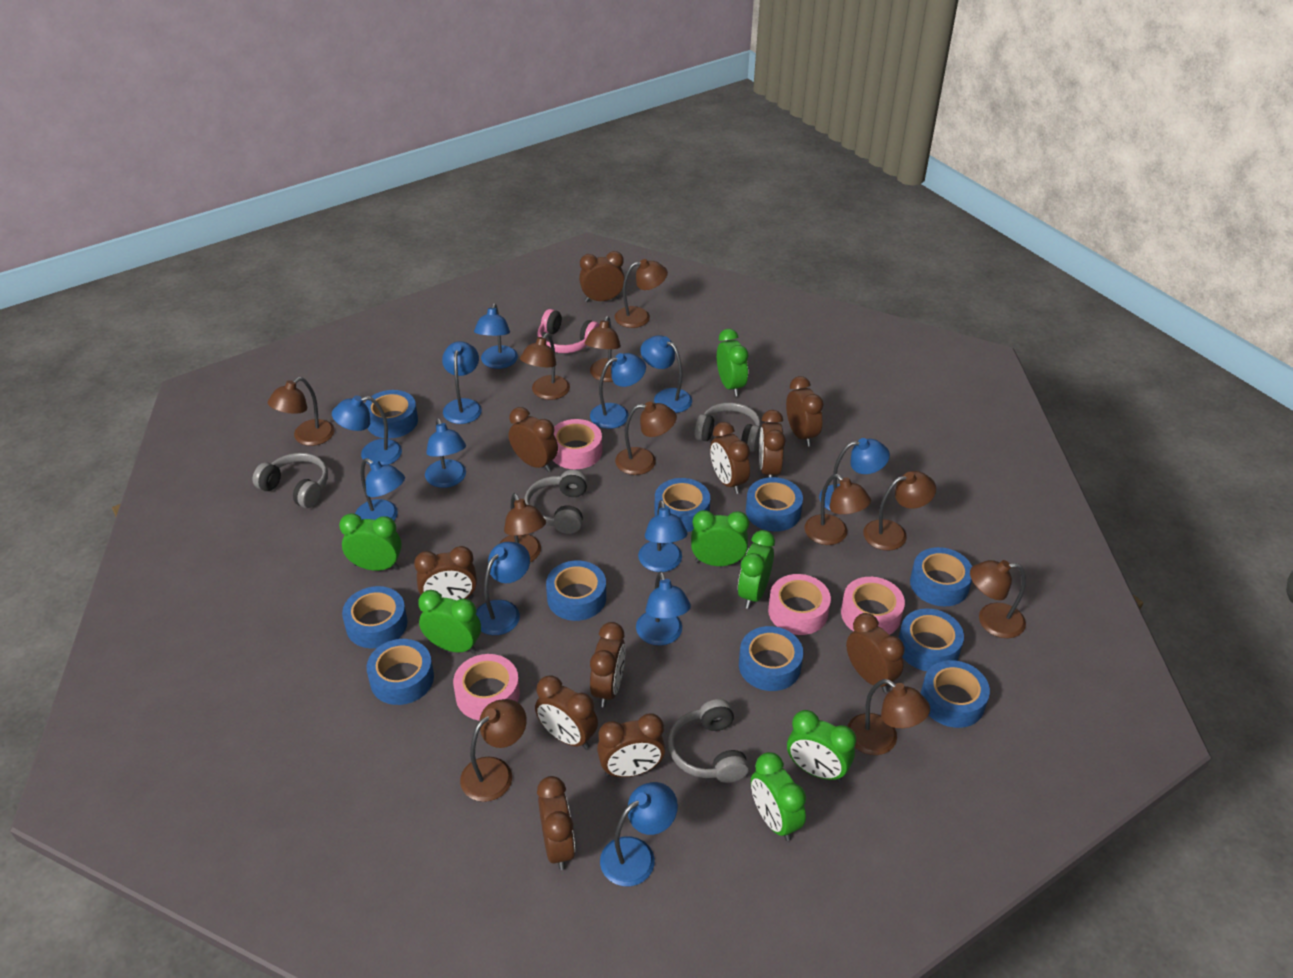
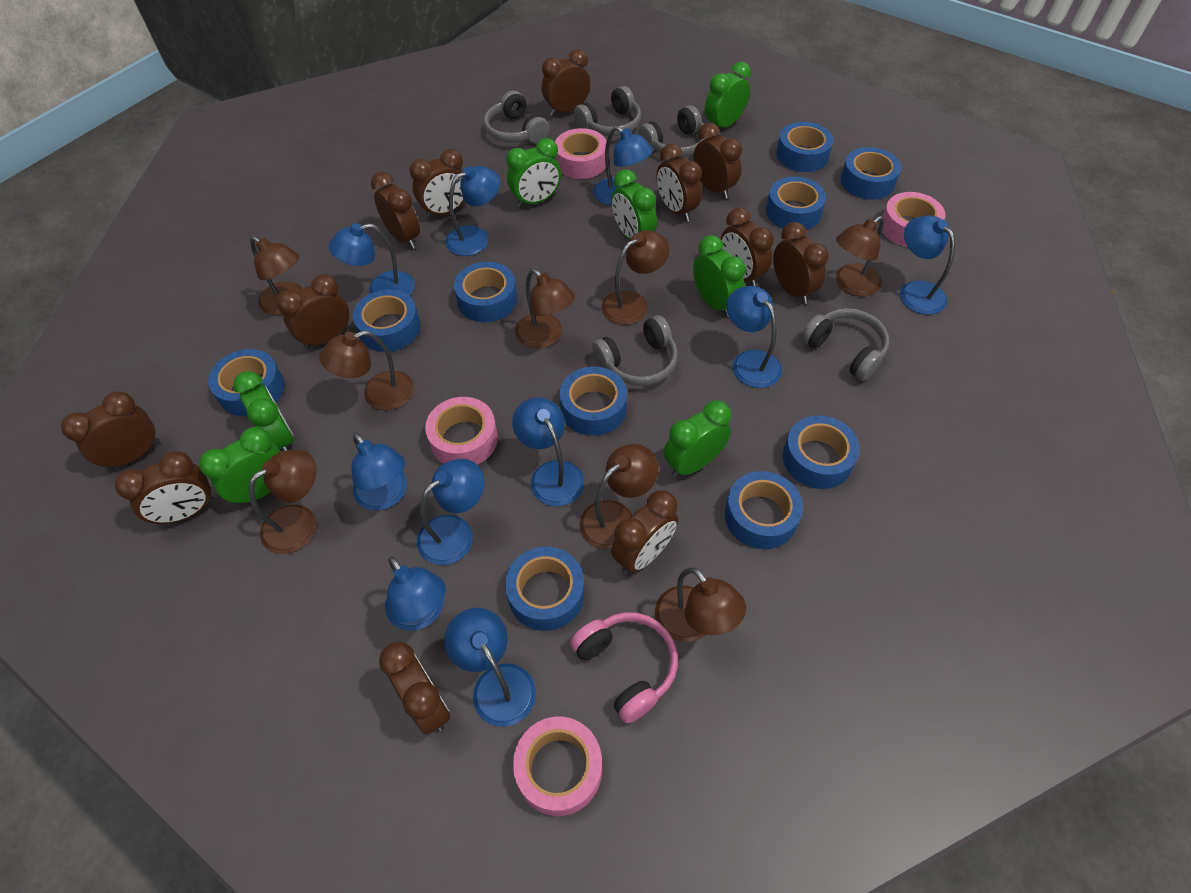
blue lamp: 12 -> 10
brown clock: 11 -> 12
brown lamp: 11 -> 8
grey headphones: 4 -> 5

